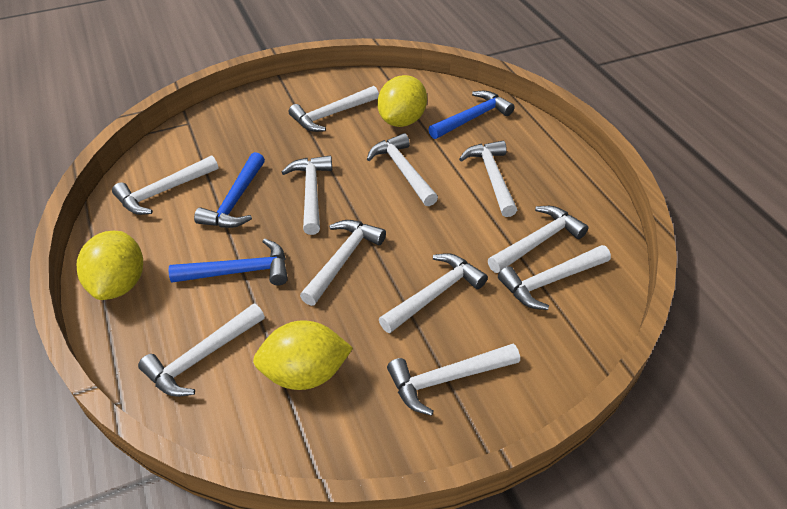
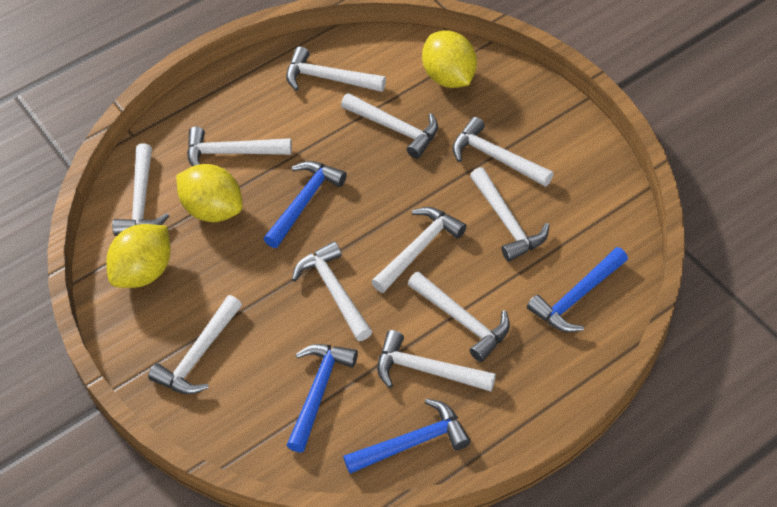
blue hammer: 3 -> 4

